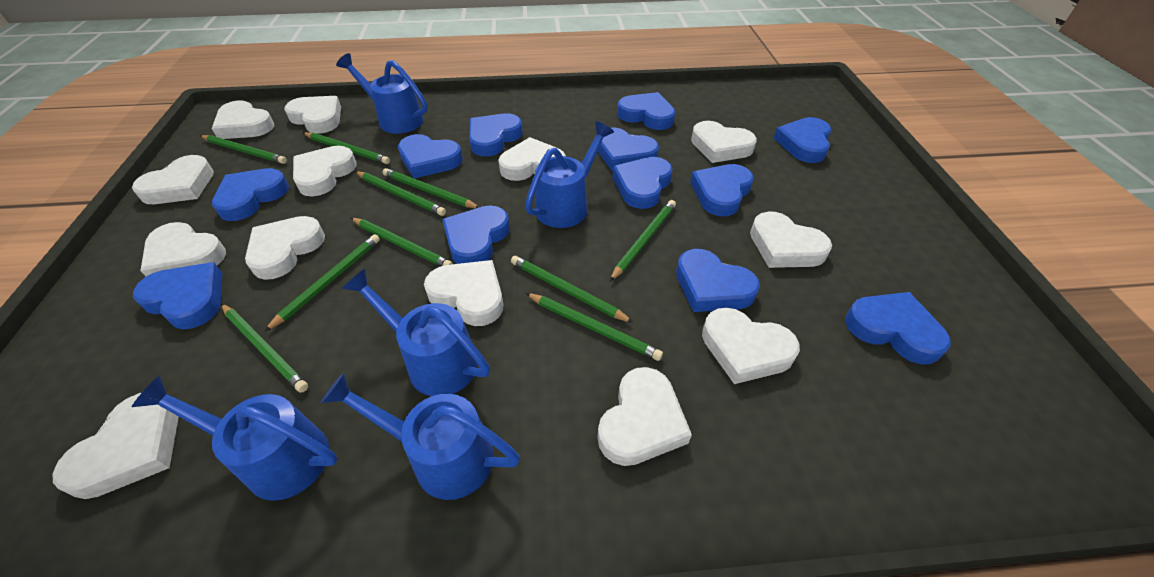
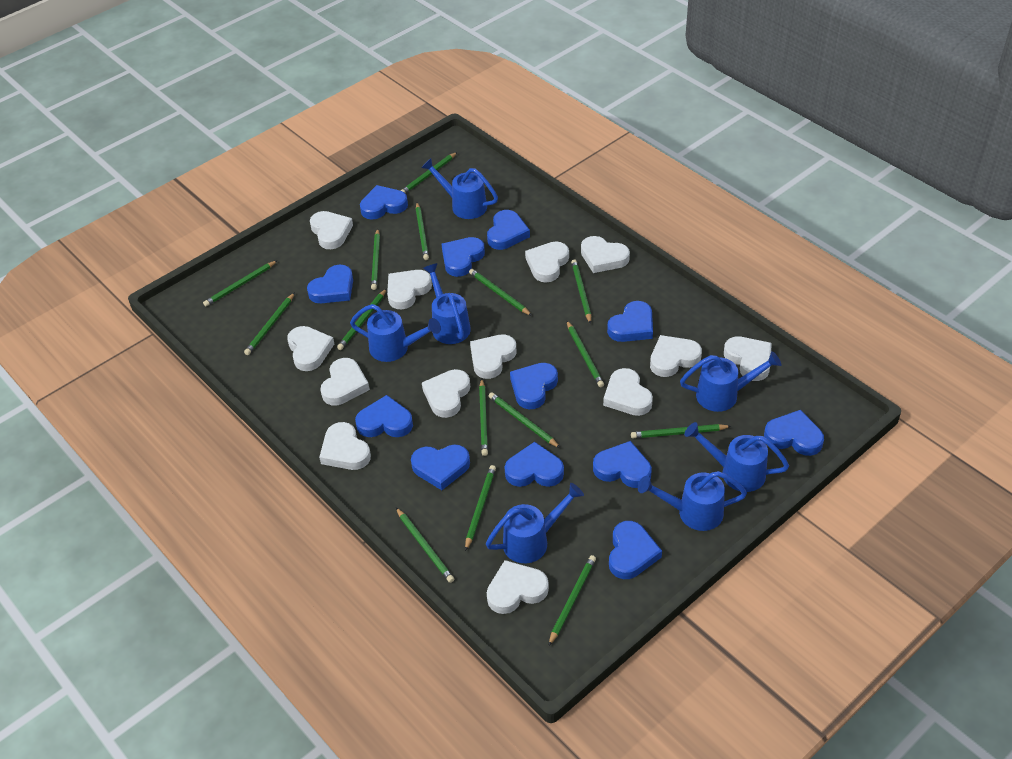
blue watering can: 5 -> 7
green pencil: 10 -> 15

